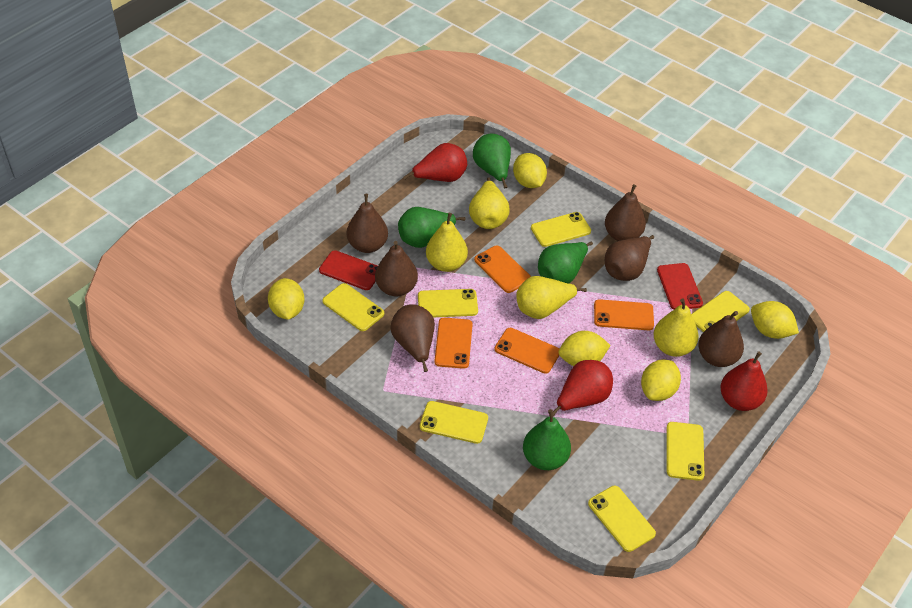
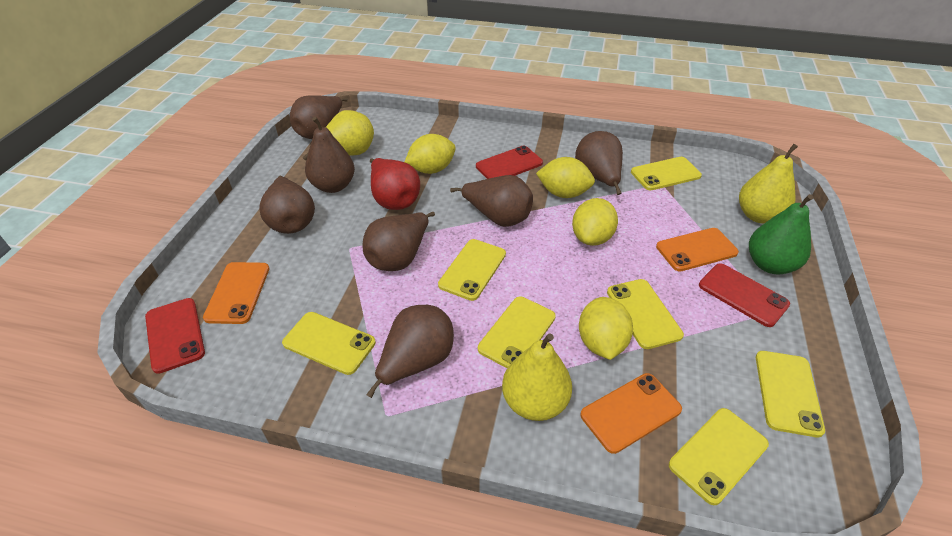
brown pear: 6 -> 7
green pear: 4 -> 1
orange phone: 4 -> 3
red pear: 3 -> 1
red phone: 2 -> 3
yellow lemon: 5 -> 4
yellow pear: 4 -> 3

